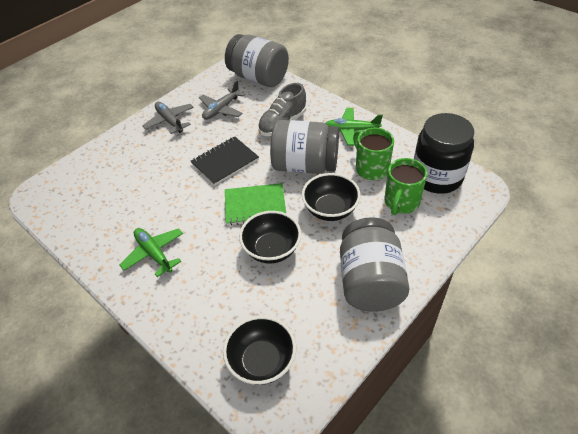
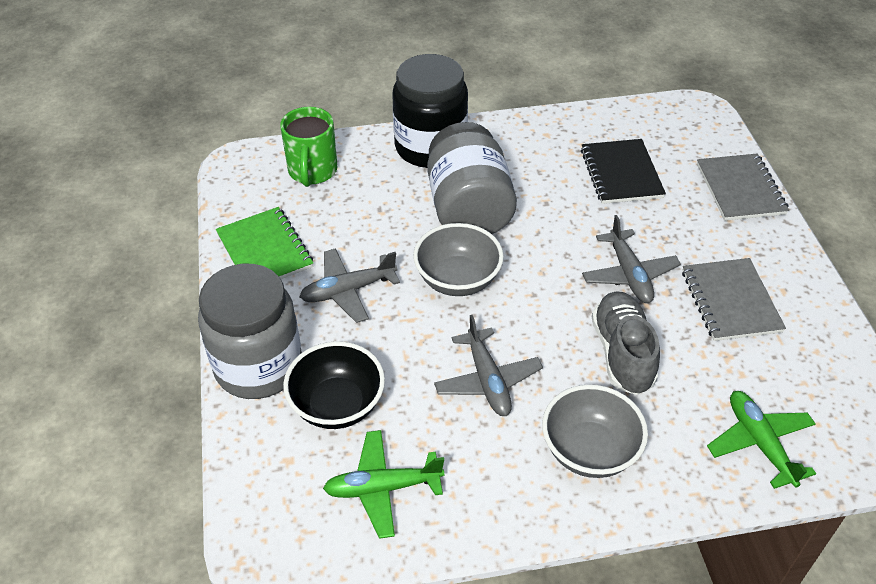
black bowl: 3 -> 1
green mug: 2 -> 1
grey bowl: 0 -> 2
grey jar: 3 -> 2
grey notebook: 0 -> 2
grey plane: 2 -> 3

